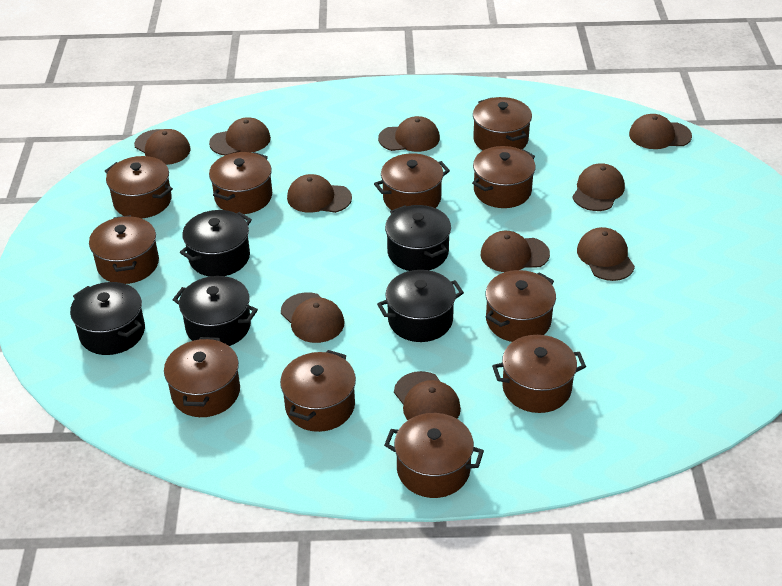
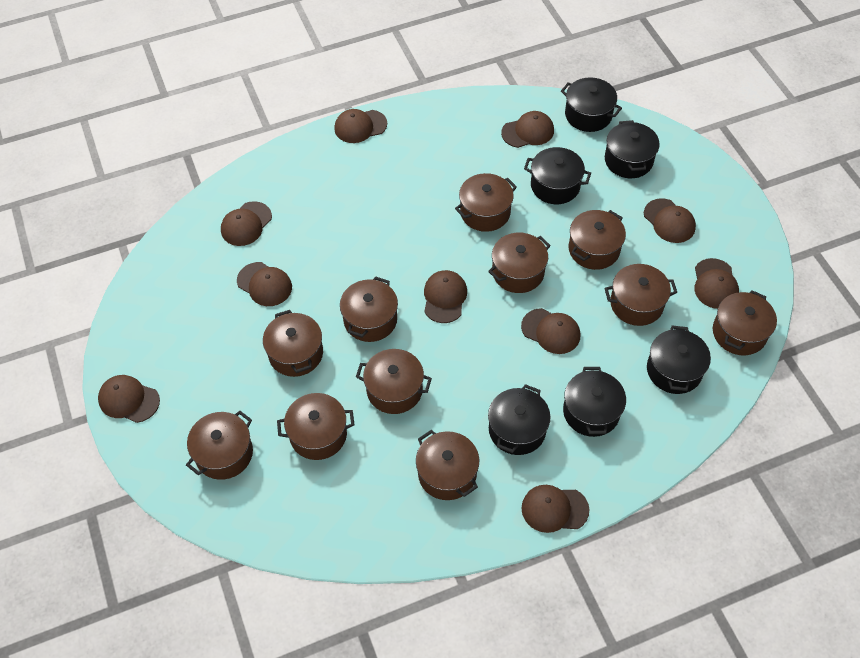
black pot: 5 -> 6

